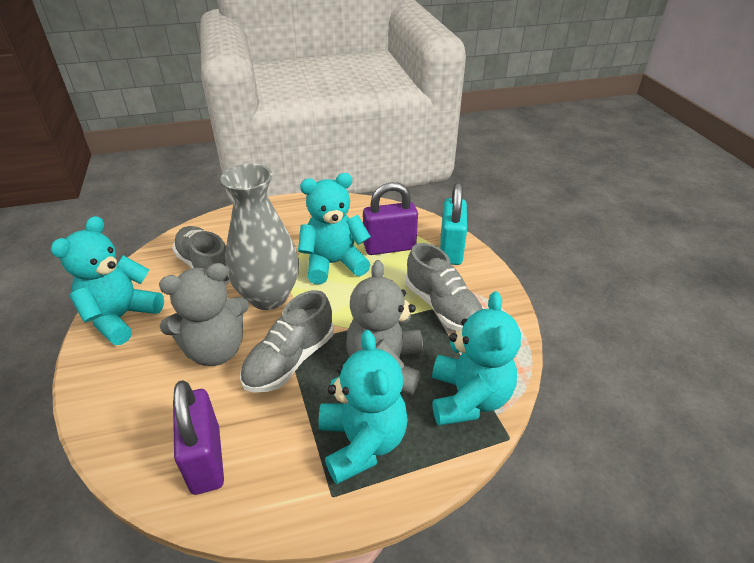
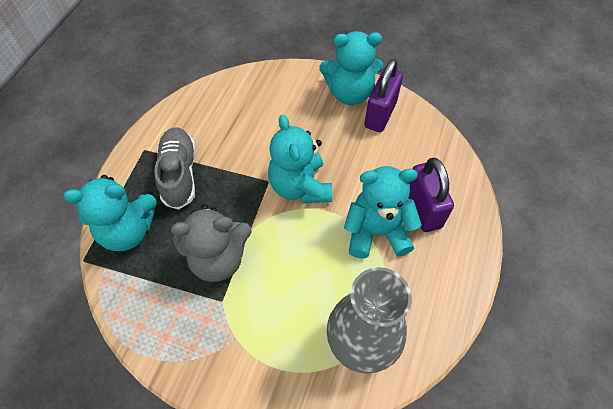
grey shoe: 3 -> 1
grey teddy bear: 2 -> 1
turquoise padlock: 1 -> 0

